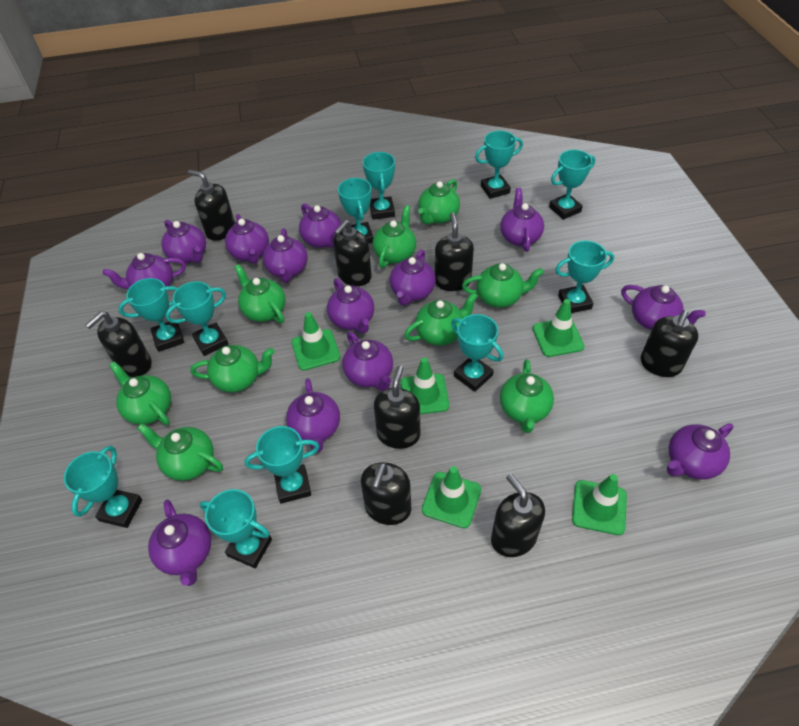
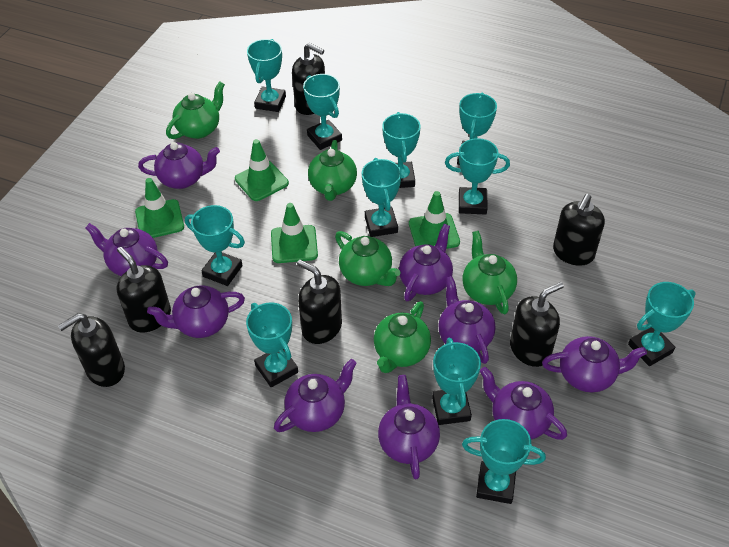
black soap dispenser: 8 -> 6
green teapot: 9 -> 5
green traffic cone: 5 -> 4
purple teapot: 13 -> 9

